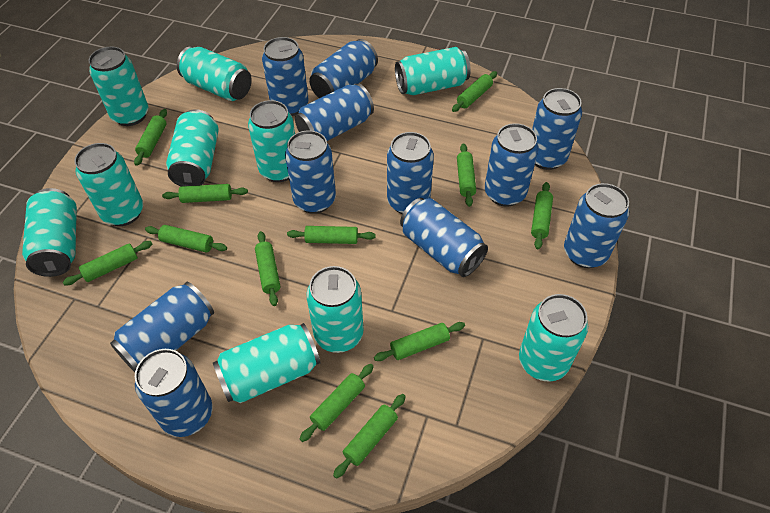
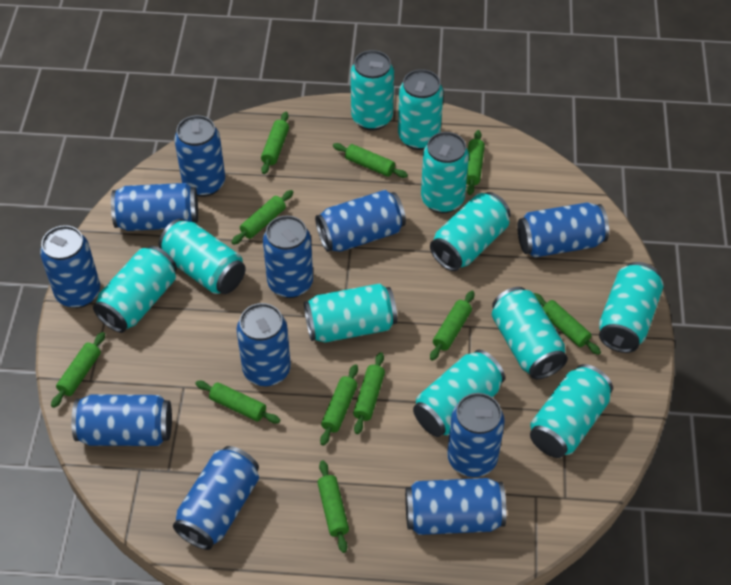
green rolling pin: 12 -> 11
turquoise can: 10 -> 11

